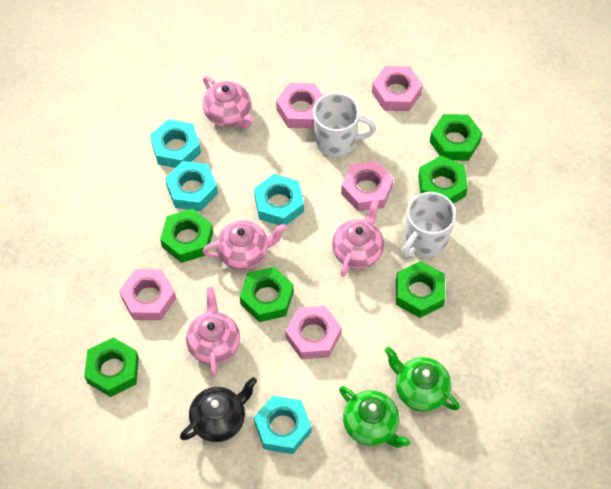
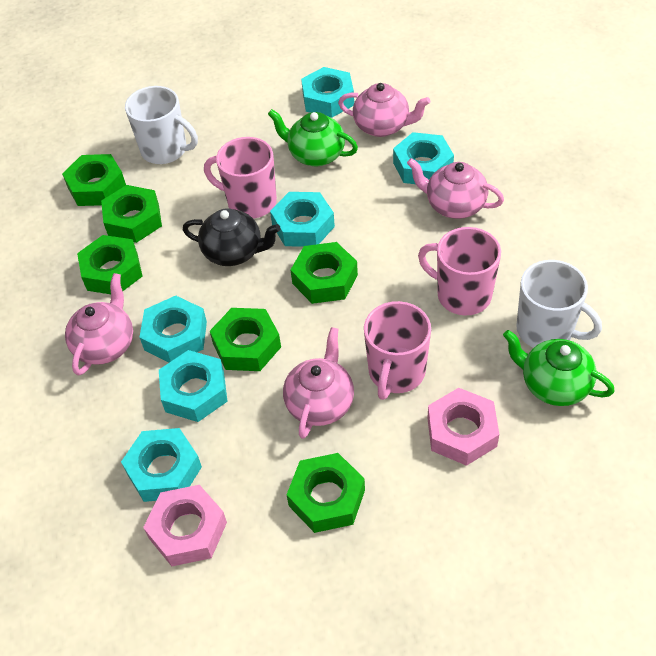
pink mug: 0 -> 3
pink nut: 5 -> 2
turquoise nut: 4 -> 6

